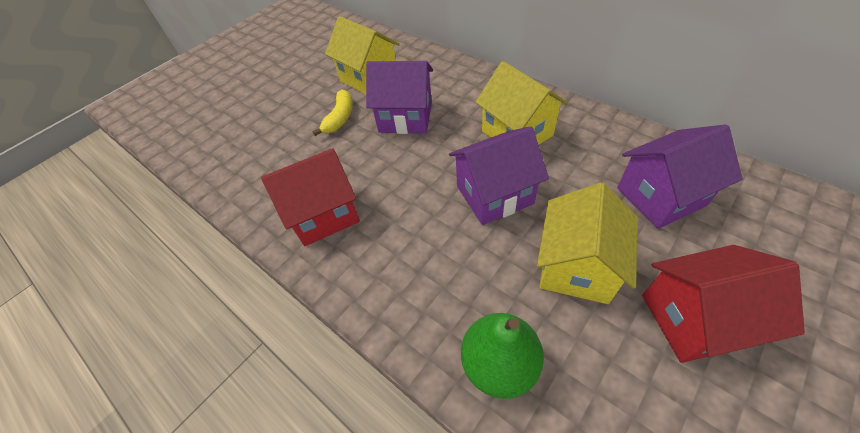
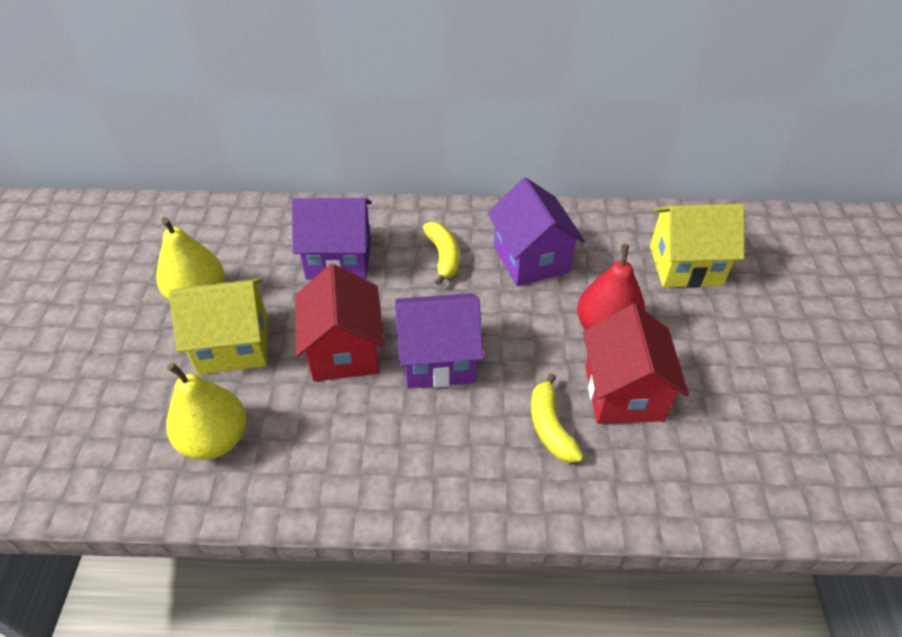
green pear: 1 -> 0
red pear: 0 -> 1
yellow banana: 1 -> 2
yellow house: 3 -> 2
yellow pear: 0 -> 2

